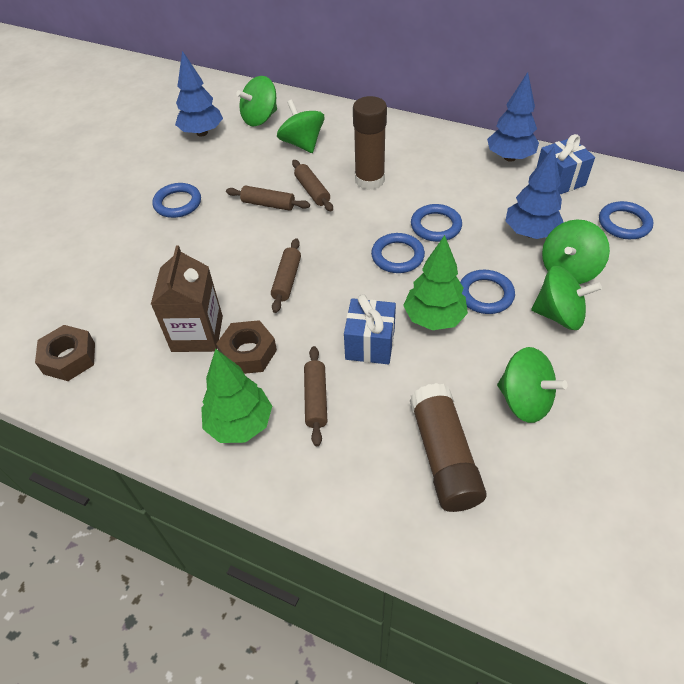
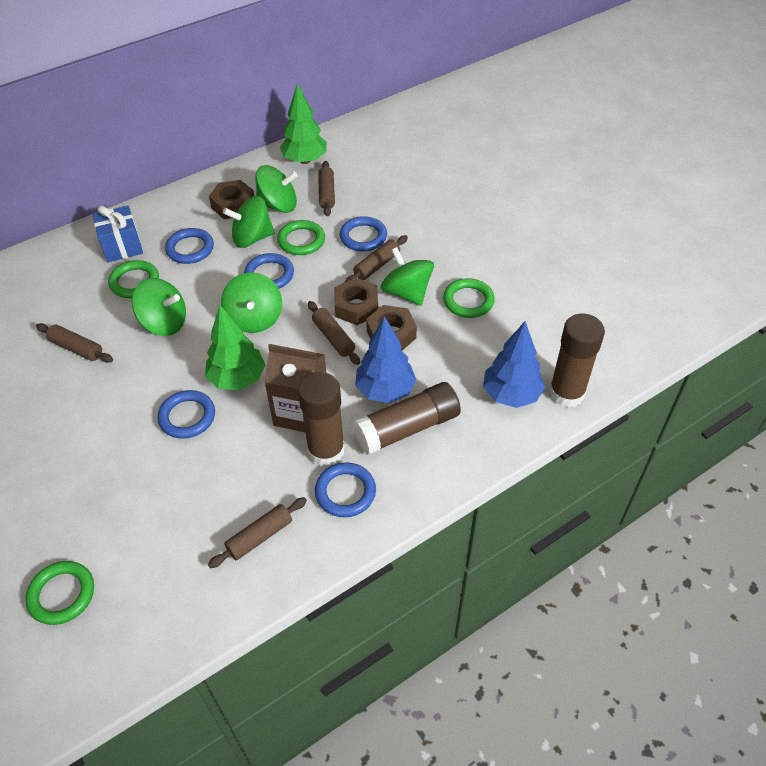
blue gift: 2 -> 1
blue tree: 3 -> 2
brown glue stick: 2 -> 3
brown nut: 2 -> 3
brown rolling pin: 4 -> 5
green ring: 0 -> 4

